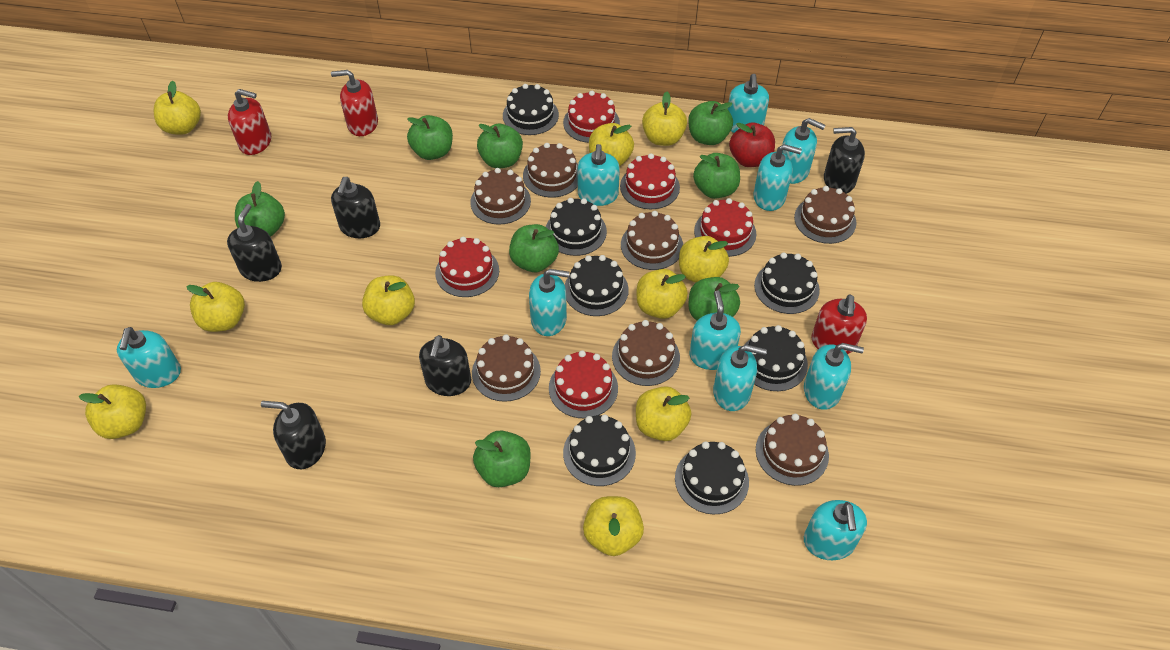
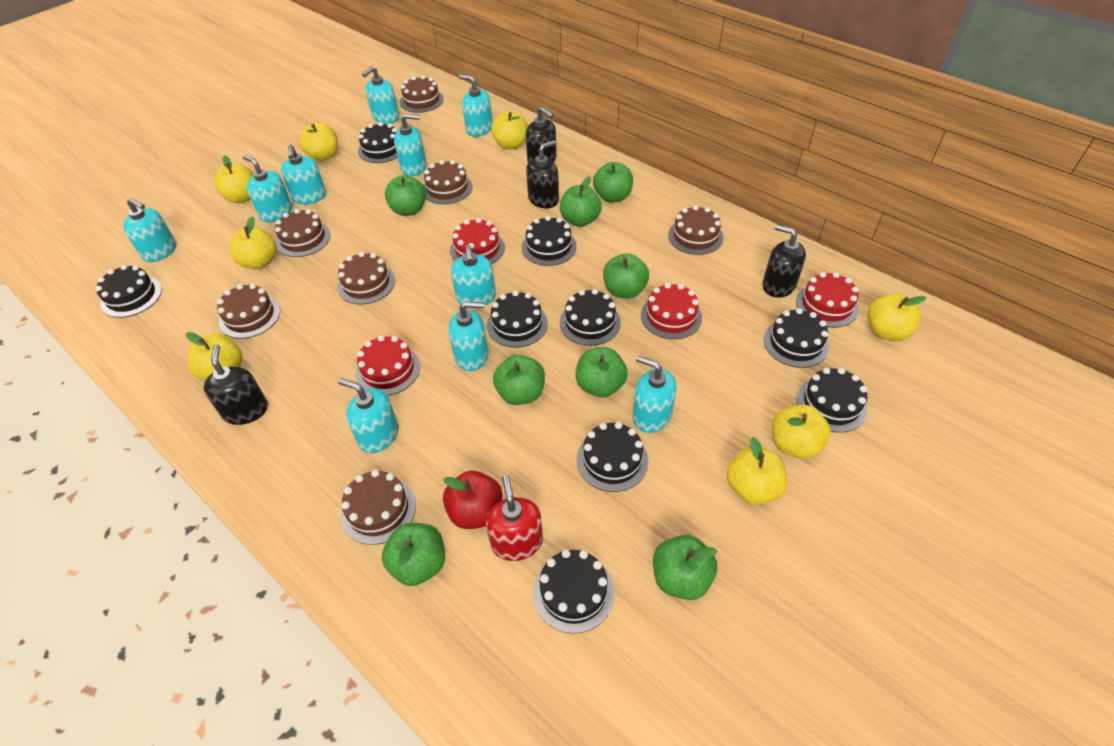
black cake: 7 -> 9
black soap dispenser: 5 -> 4
red cake: 5 -> 4
red soap dispenser: 3 -> 1
yellow apple: 10 -> 8

